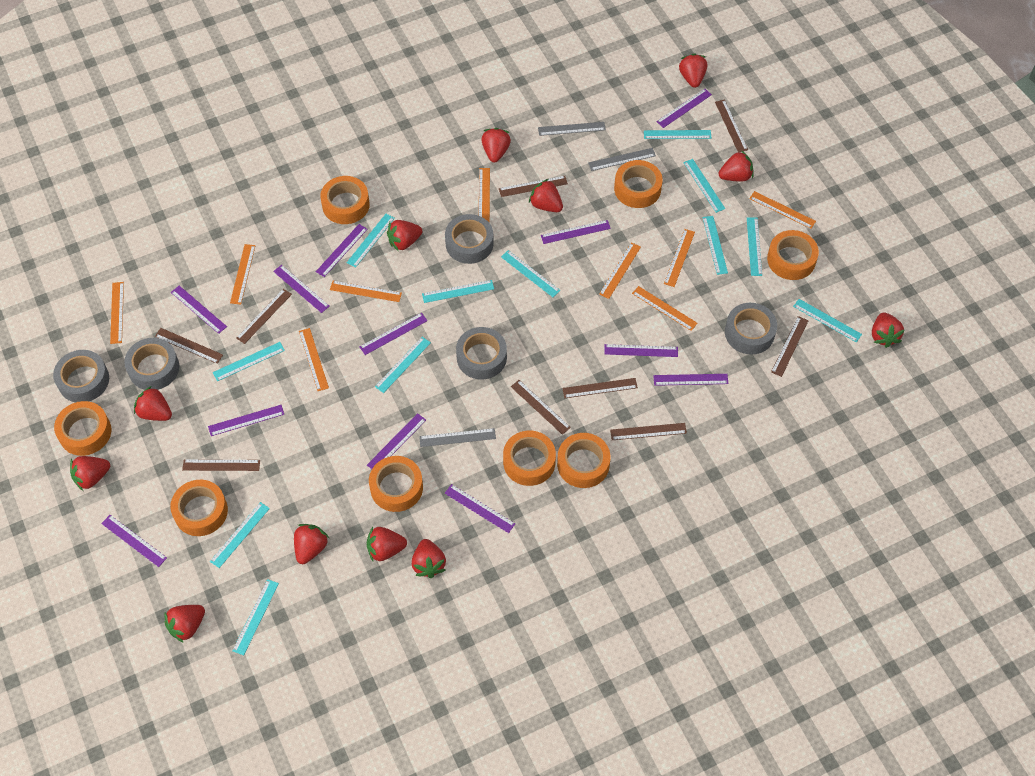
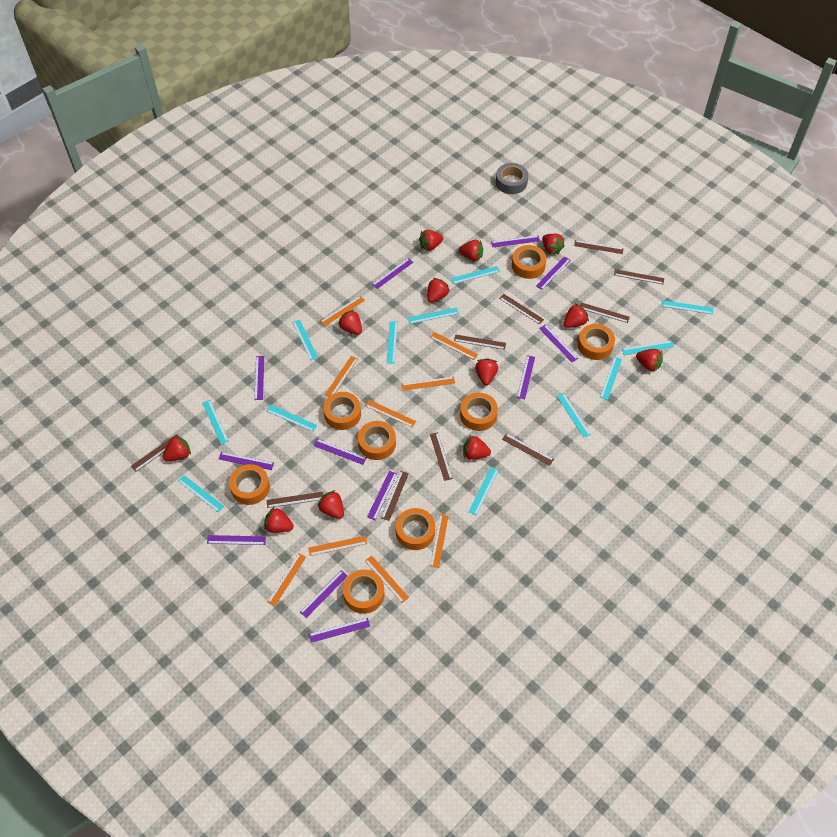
brown ruler: 9 -> 10
grey ruler: 3 -> 0
grey tape: 5 -> 1

